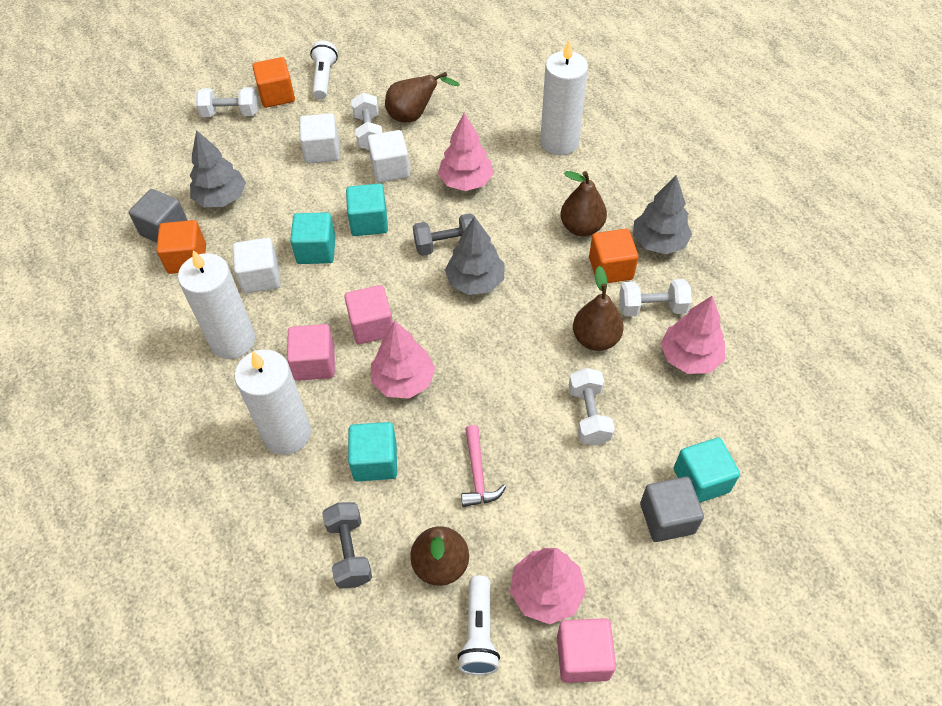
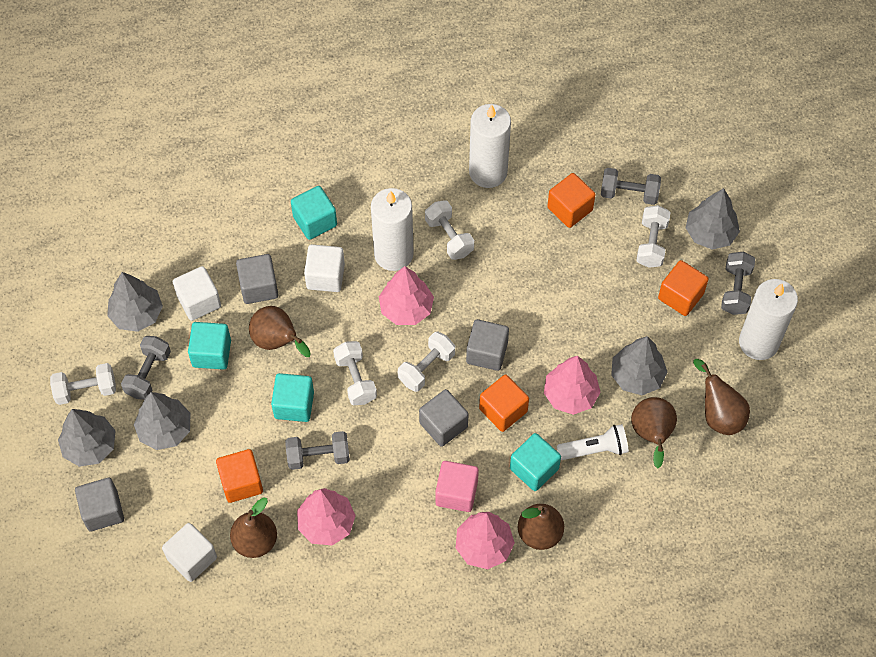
brown pear: 4 -> 5
grey cube: 2 -> 4
grey dumbbell: 2 -> 4
grey tree: 3 -> 5
orange cube: 3 -> 4
pink cube: 3 -> 1
pink hammer: 1 -> 0
white dumbbell: 4 -> 5
white flashlight: 2 -> 1

